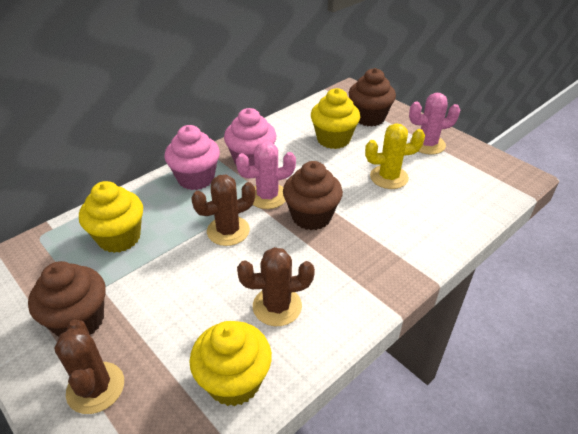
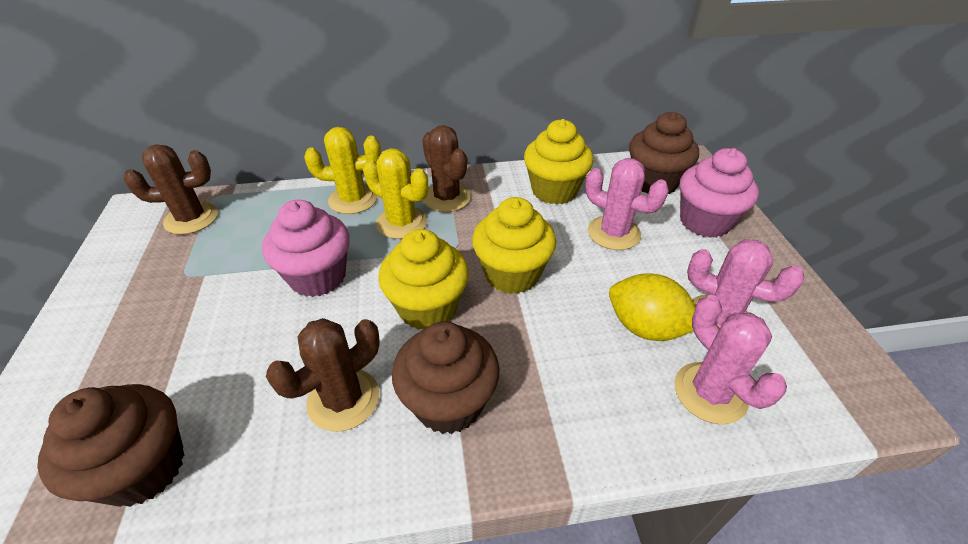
pink cactus: 2 -> 3
yellow cactus: 1 -> 2
yellow lemon: 0 -> 1

